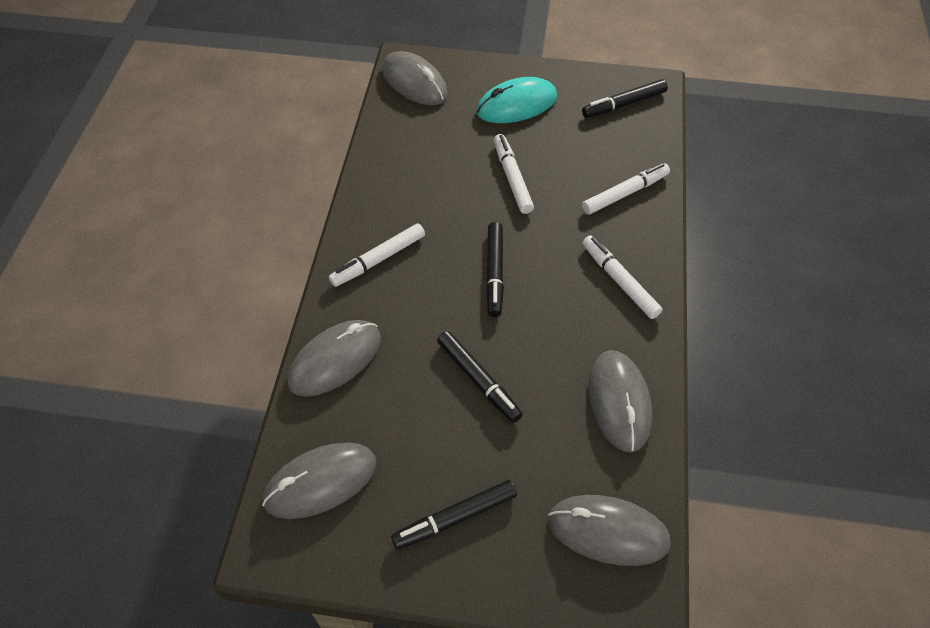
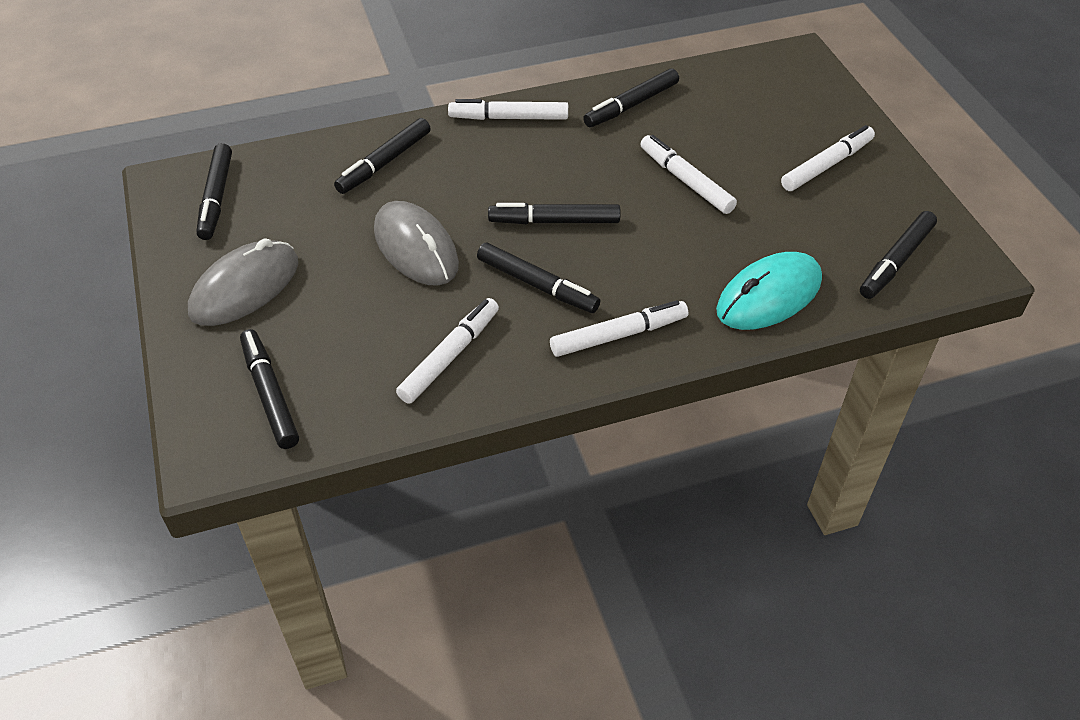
black marker: 4 -> 7
grey mouse: 5 -> 2
white marker: 4 -> 5

